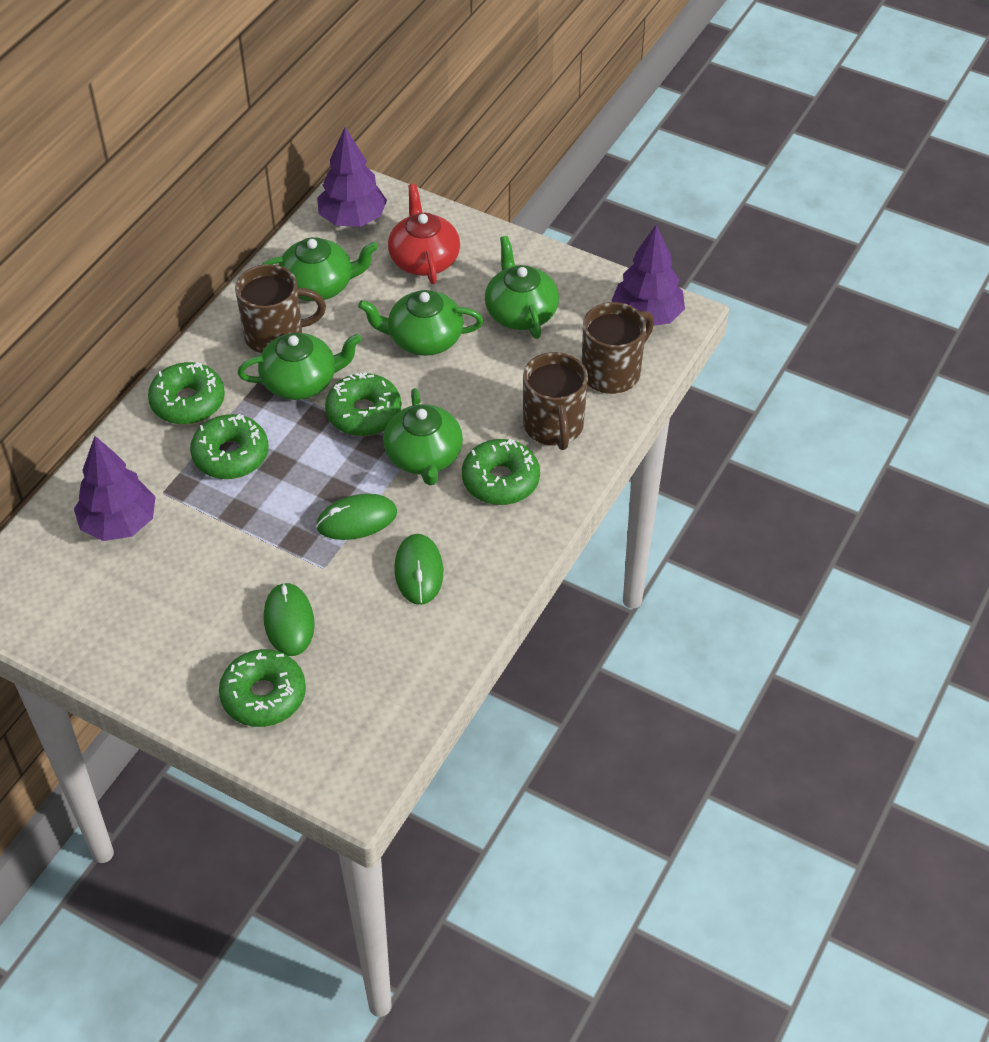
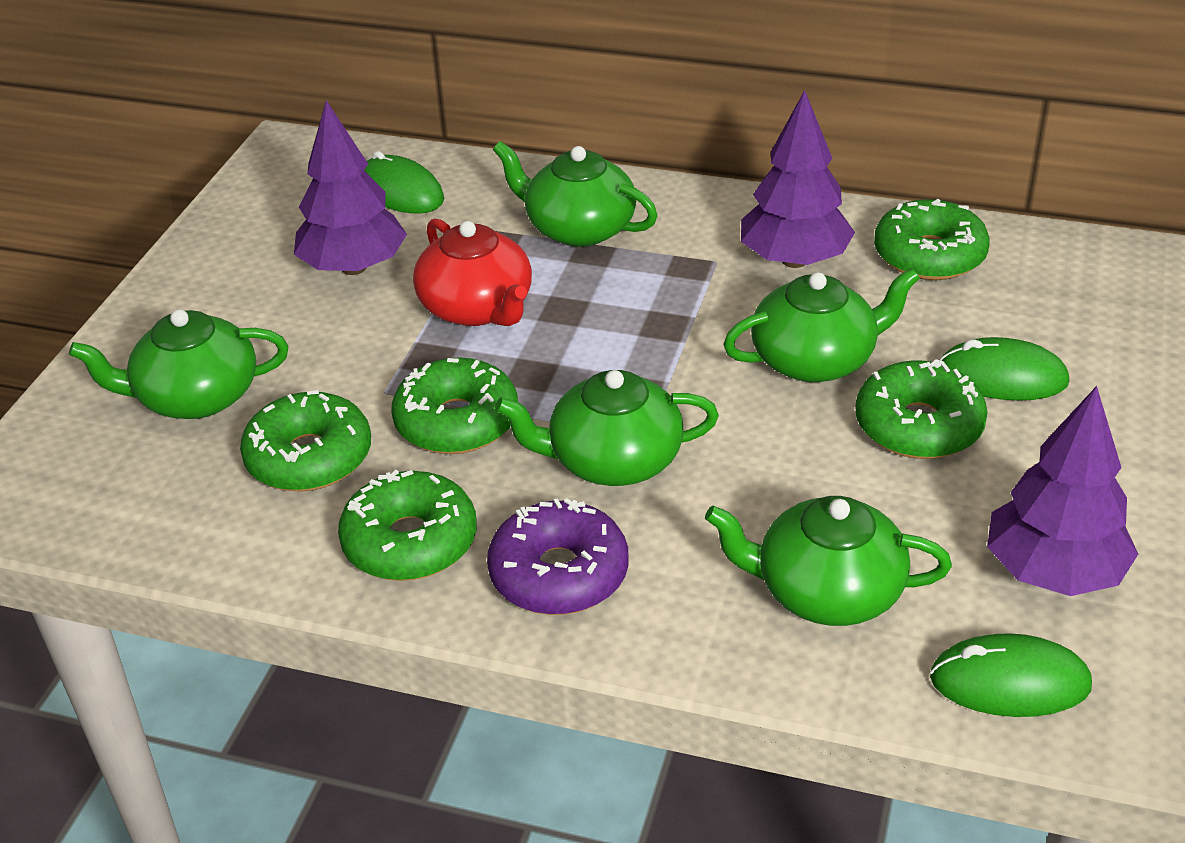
brown mug: 3 -> 0
purple donut: 0 -> 1

